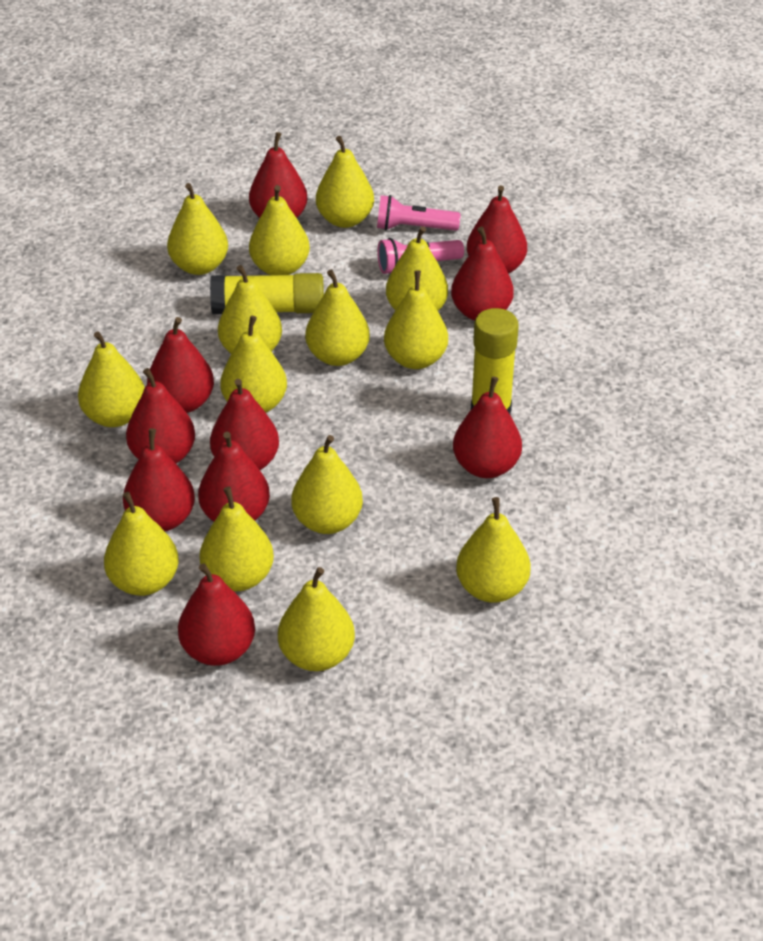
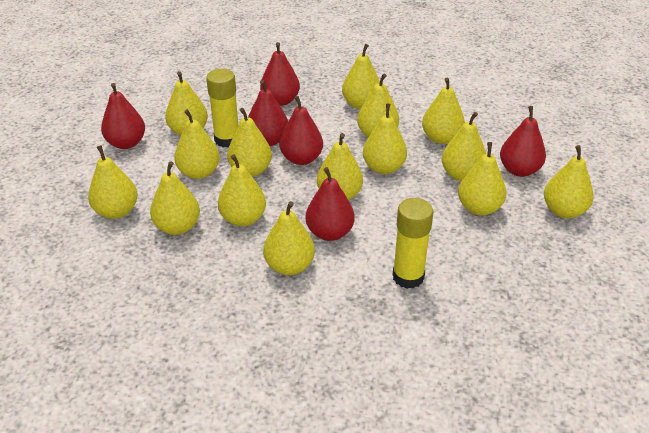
pink flashlight: 2 -> 0
red pear: 10 -> 6
yellow pear: 14 -> 15

